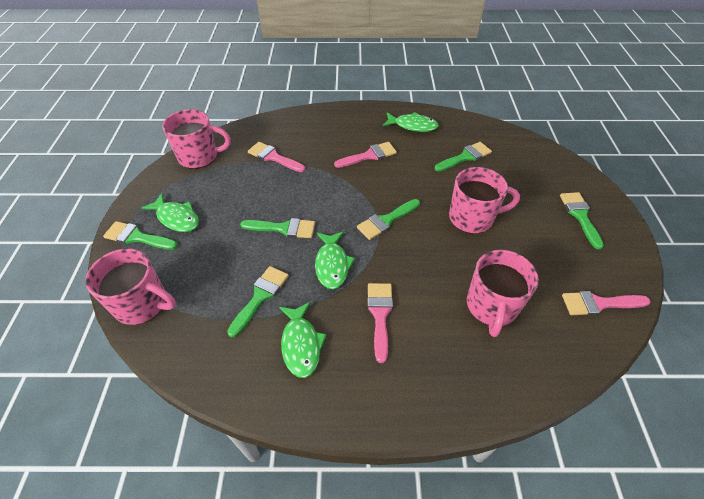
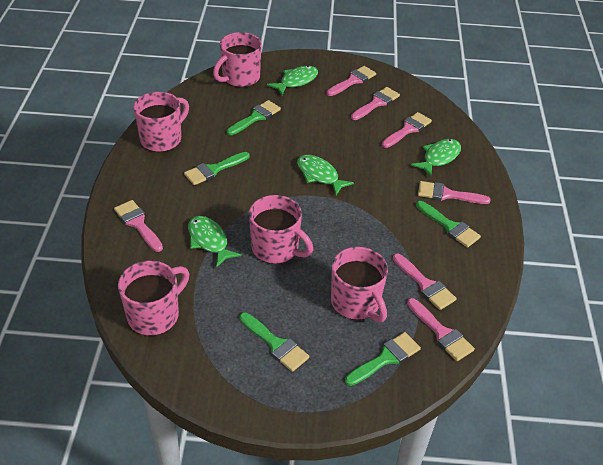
green brush: 6 -> 5
pink brush: 4 -> 7
pink mug: 4 -> 5

